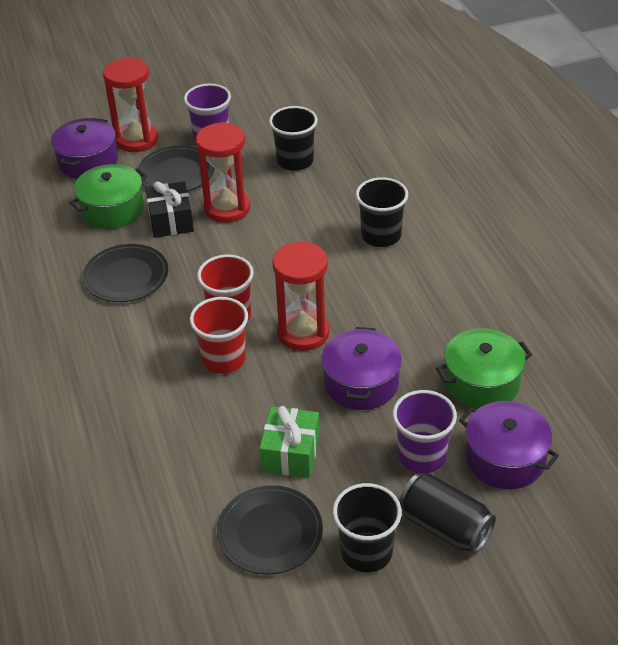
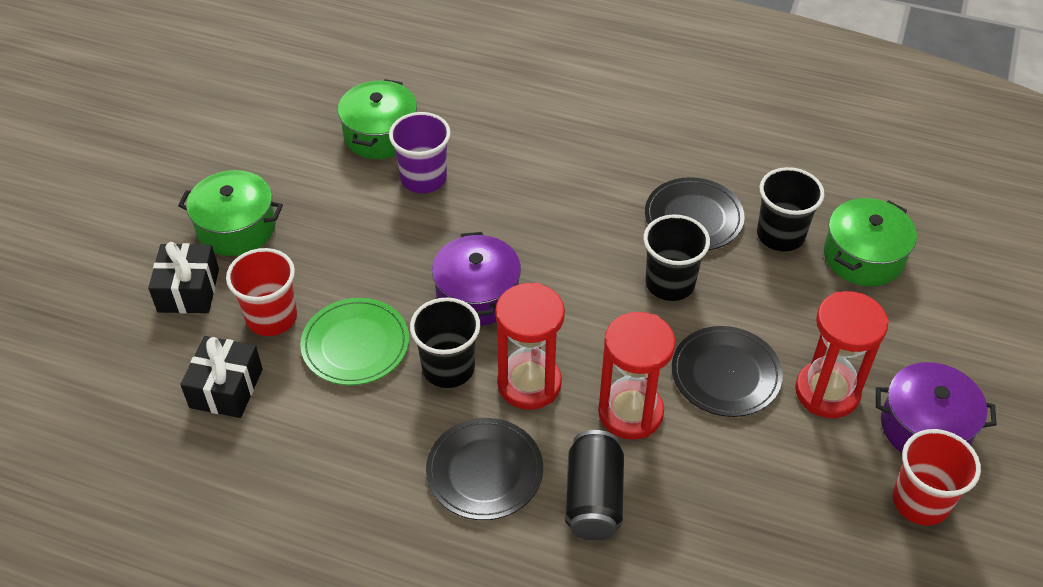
black gift: 1 -> 2
green gift: 1 -> 0
green plate: 0 -> 1
green pot: 2 -> 3
purple cup: 2 -> 1
purple pot: 3 -> 2

